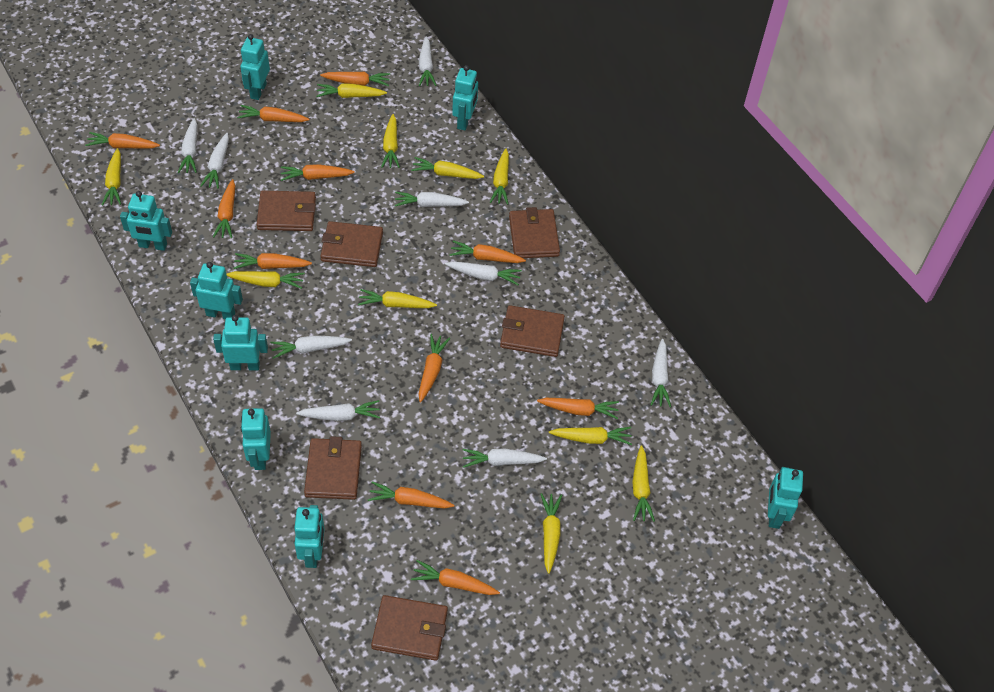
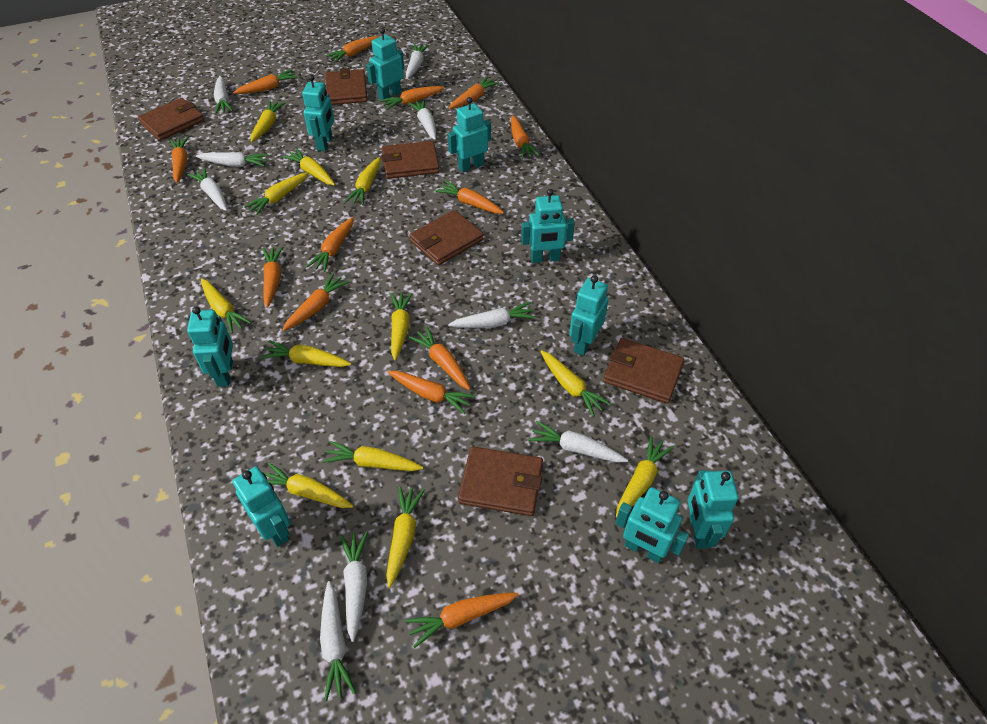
orange carrot: 11 -> 13
turquoise robot: 8 -> 9
yellow carrot: 10 -> 12

